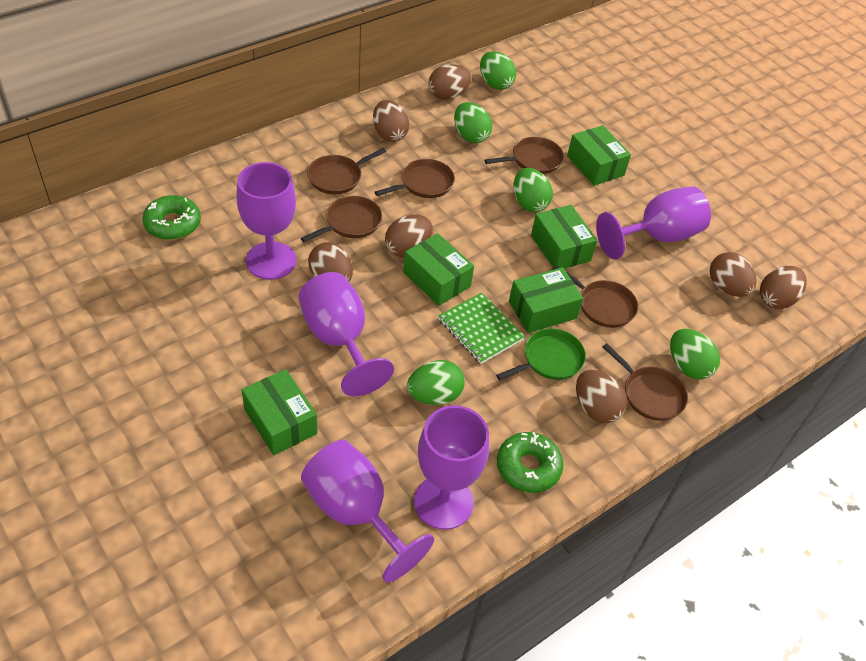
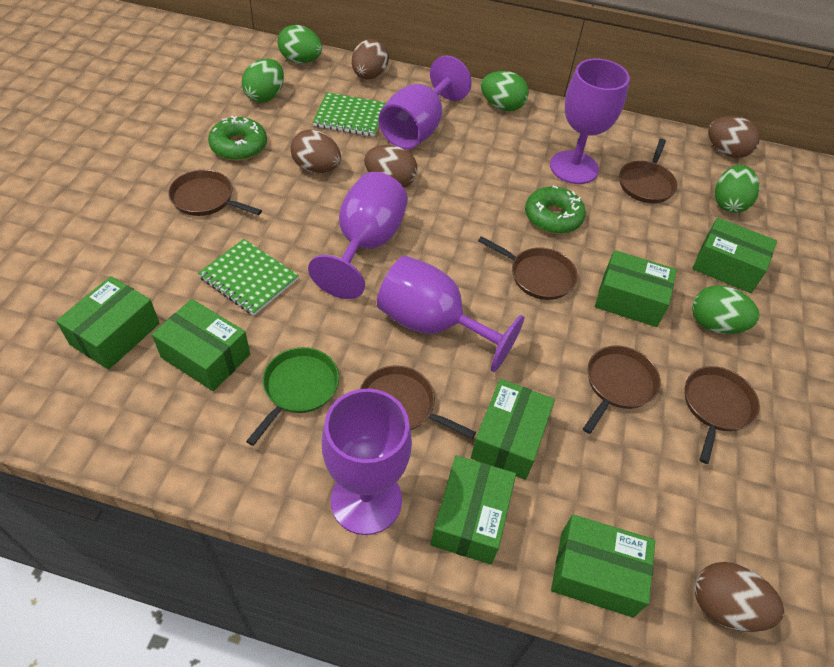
brown egg: 7 -> 5
green box: 5 -> 7
green notebook: 1 -> 2

